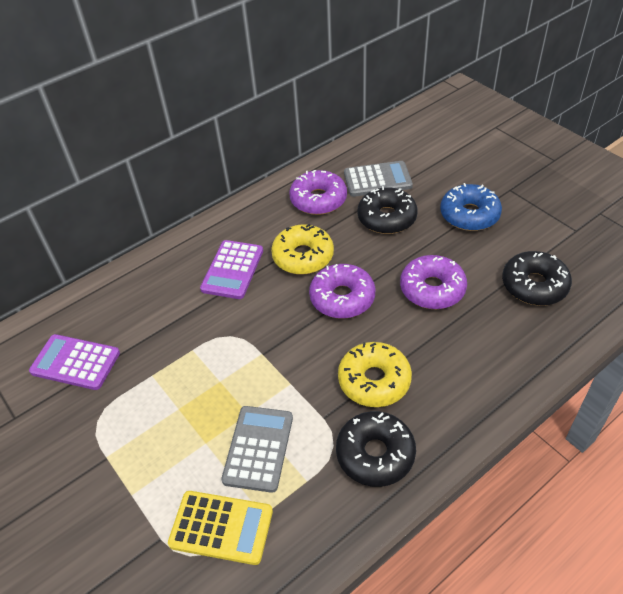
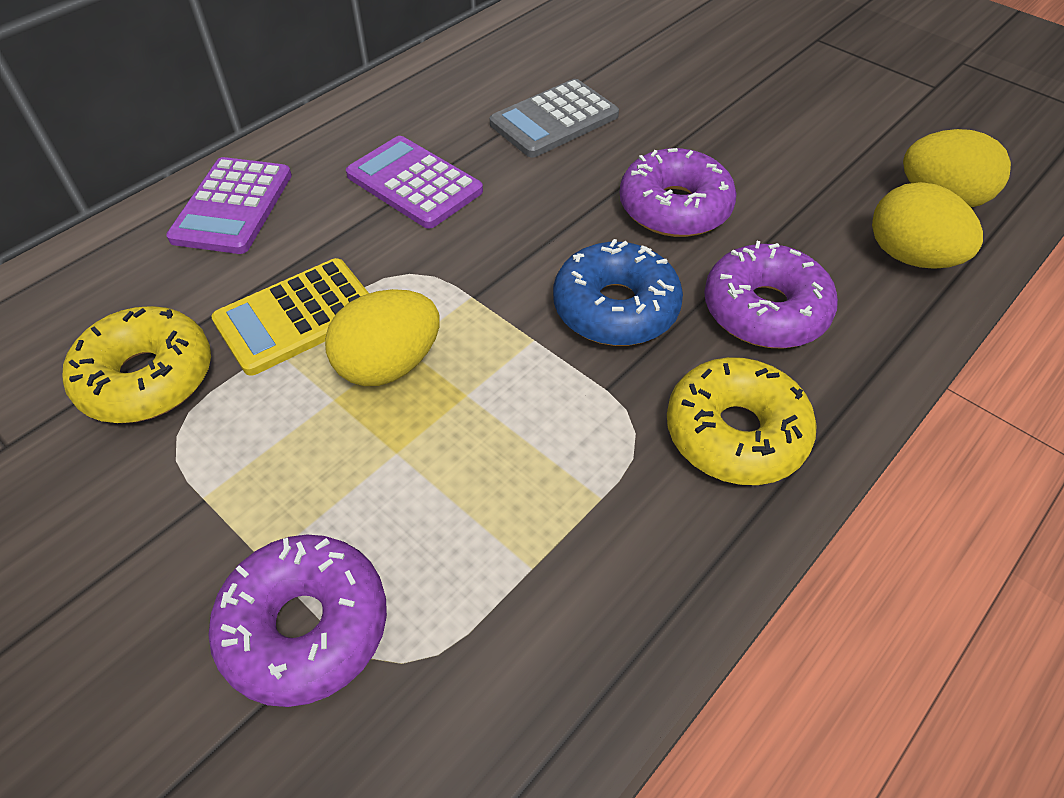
black donut: 3 -> 0
grey calculator: 2 -> 1
yellow egg: 0 -> 3

